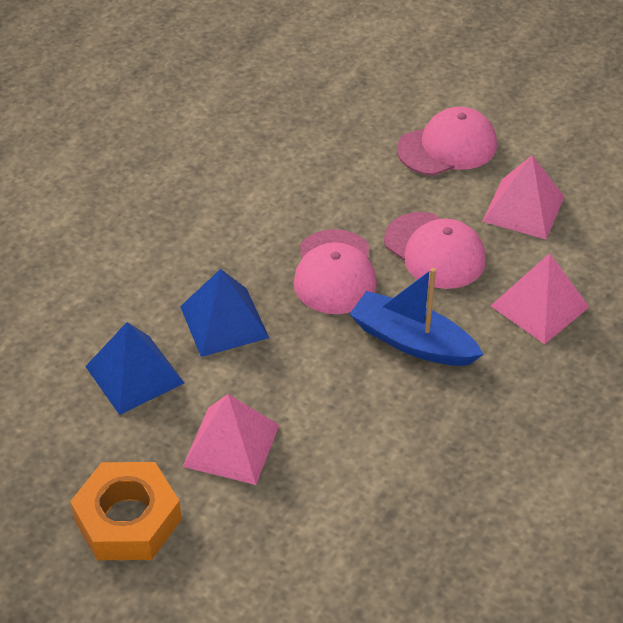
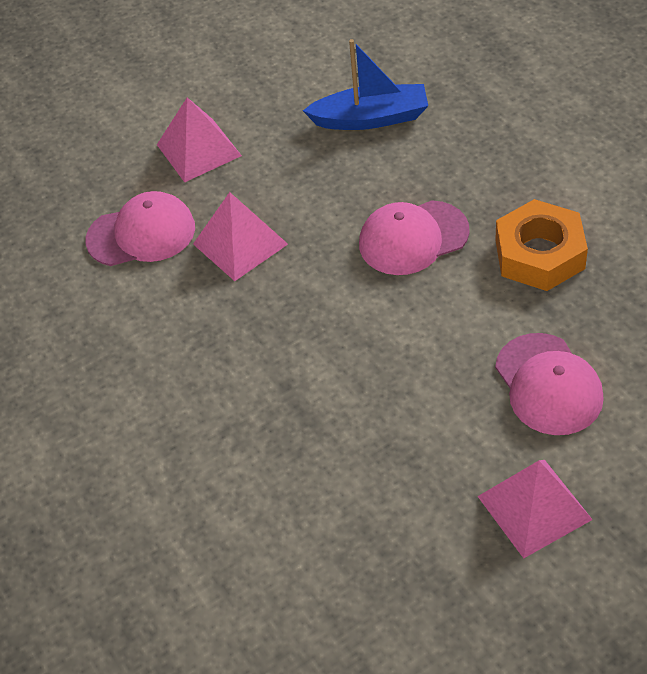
blue pyramid: 2 -> 0

